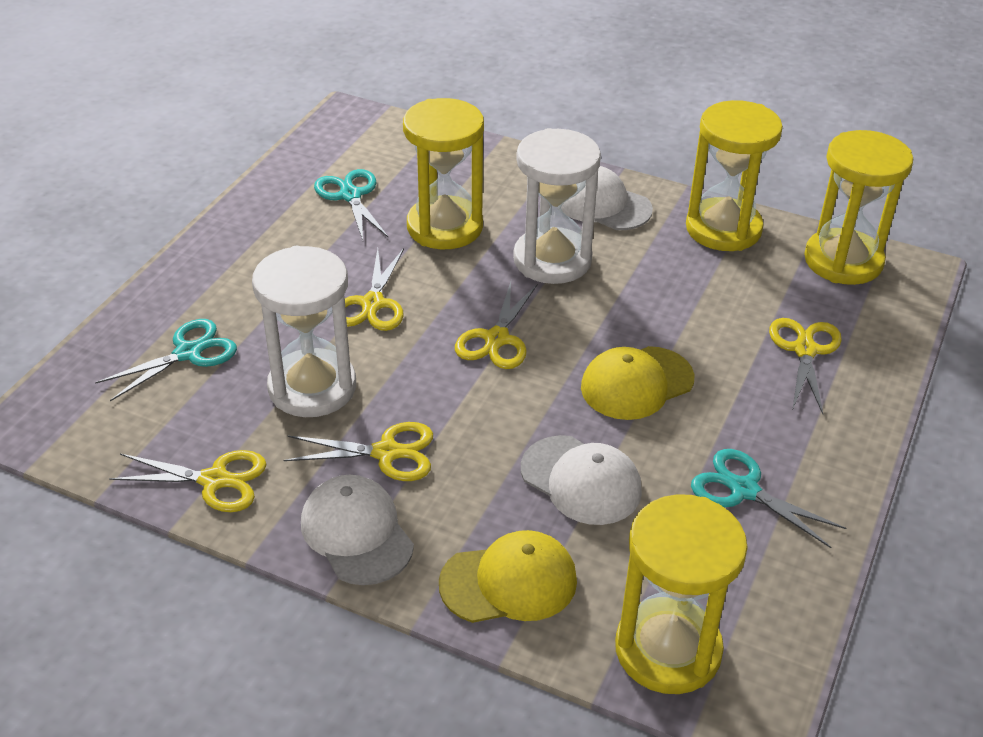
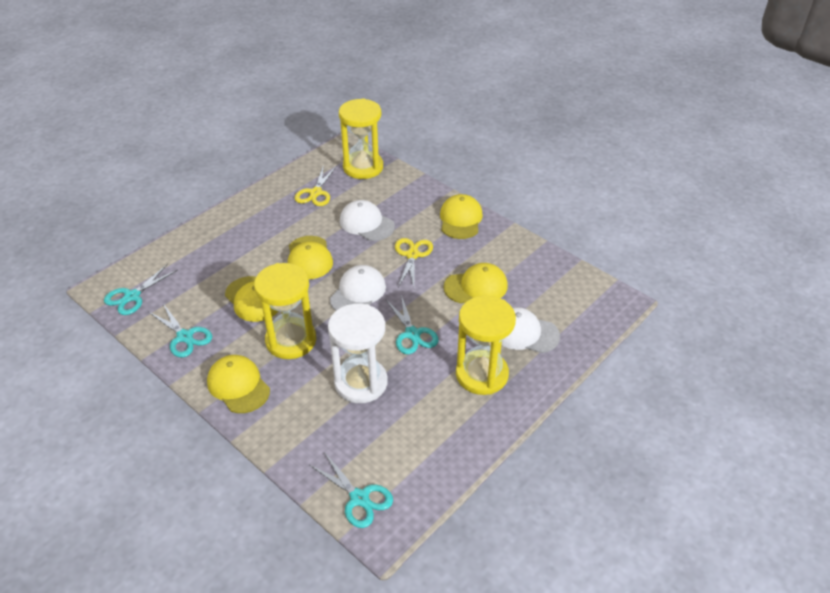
turquoise scissors: 3 -> 4
white hourglass: 2 -> 1
yellow cap: 2 -> 5
yellow hourglass: 4 -> 3
yellow scissors: 5 -> 2

